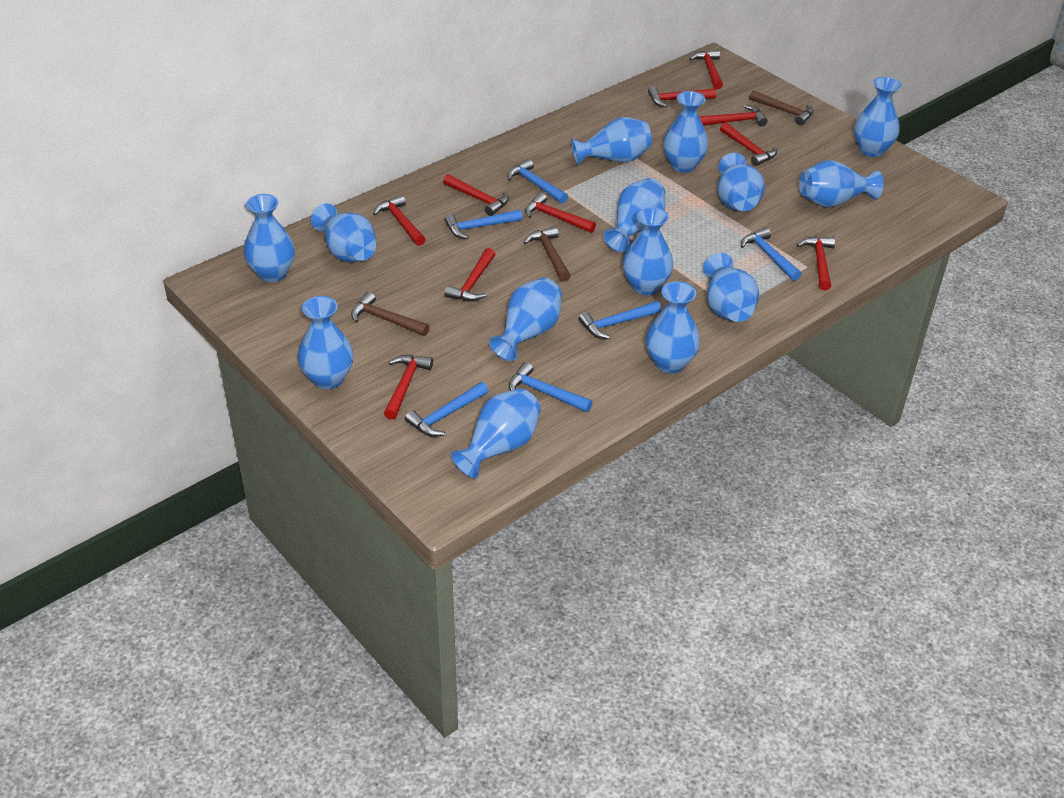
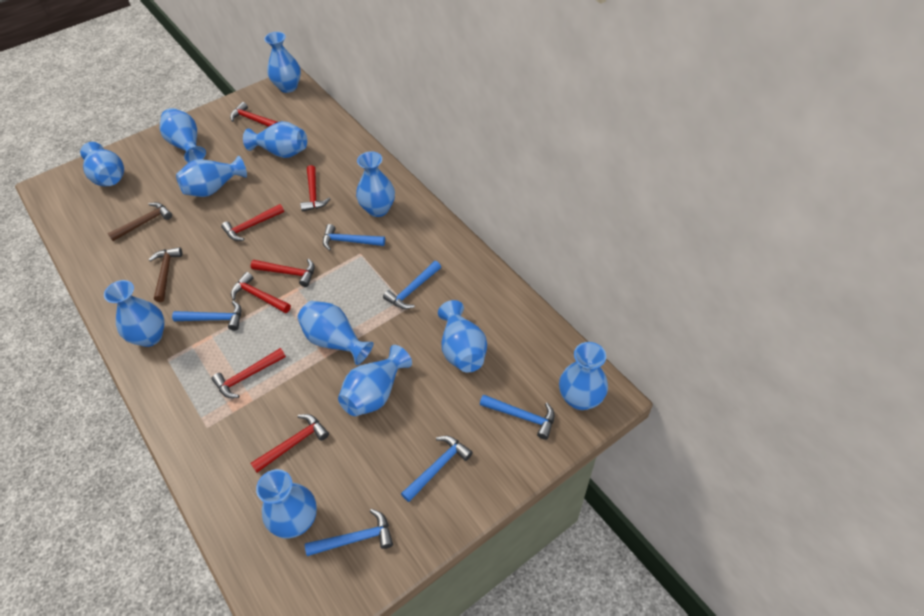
blue vase: 14 -> 12
brown hammer: 3 -> 2
red hammer: 10 -> 7

